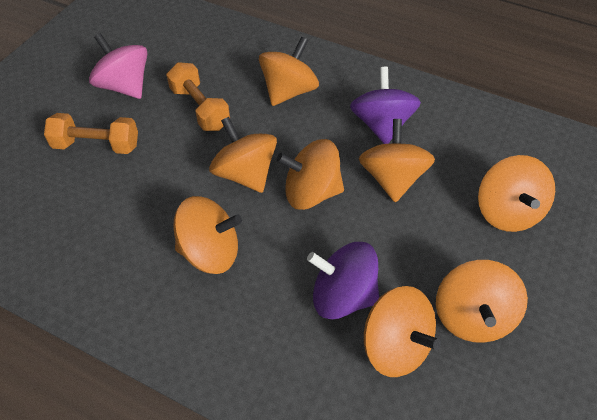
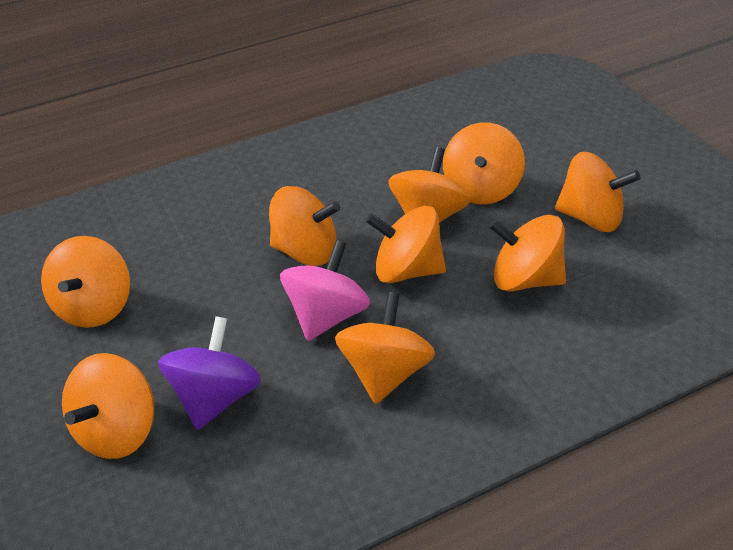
orange dumbbell: 2 -> 0
orange spinning top: 8 -> 9
purple spinning top: 2 -> 1

